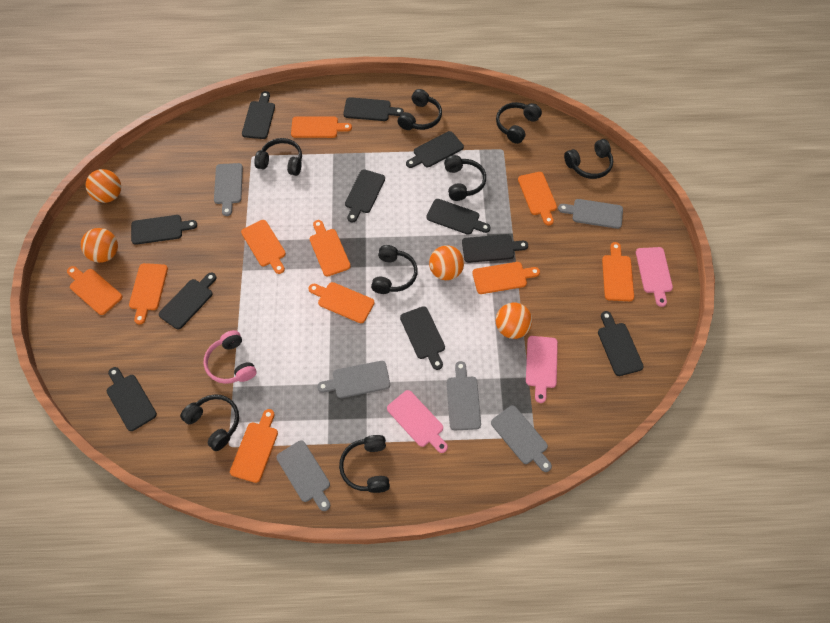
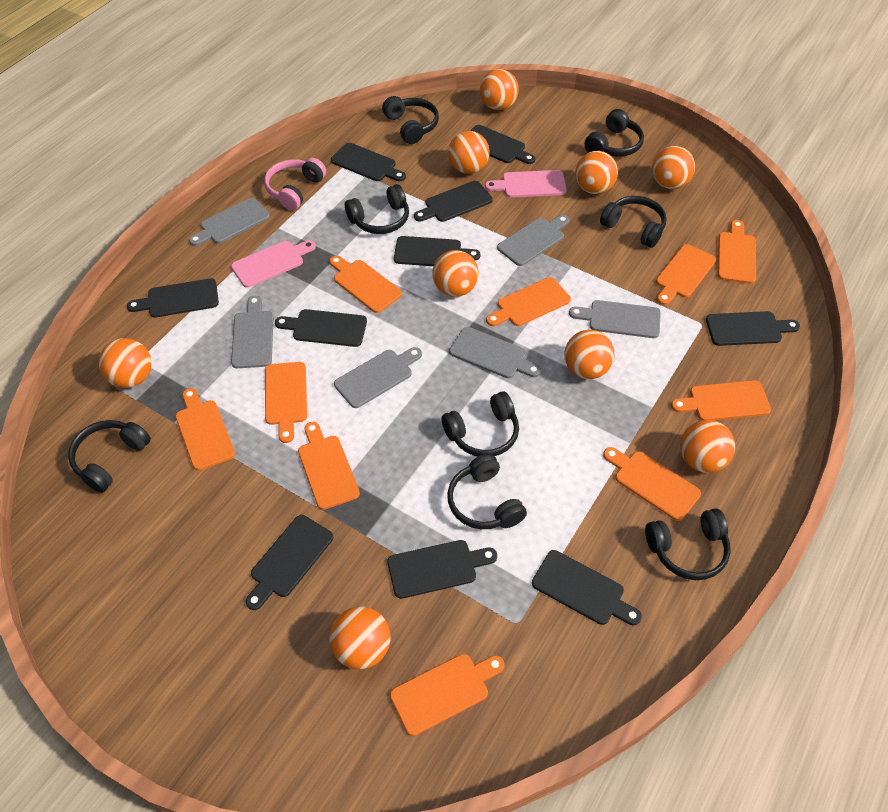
black cutting board: 11 -> 10
orange ball: 4 -> 9
pink cutting board: 3 -> 2

